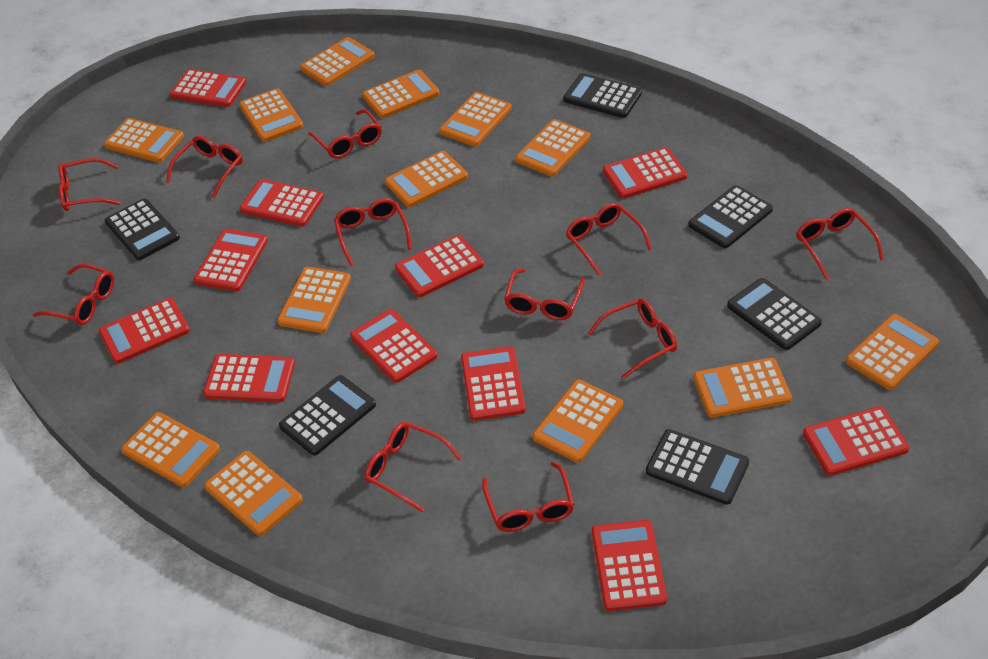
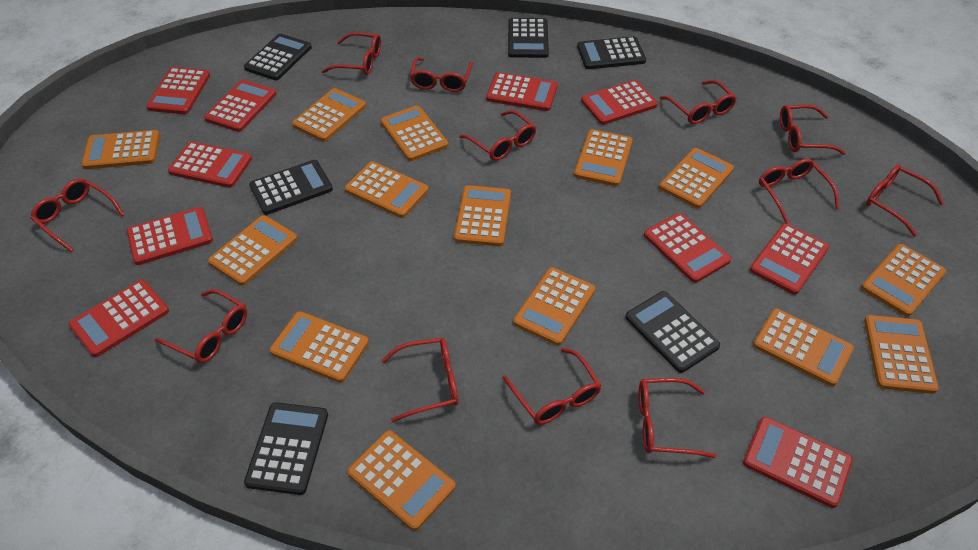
orange calculator: 13 -> 14
red calculator: 11 -> 10
red glasses: 11 -> 12

